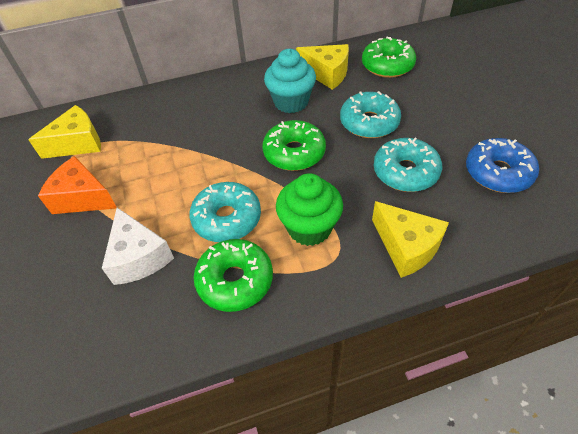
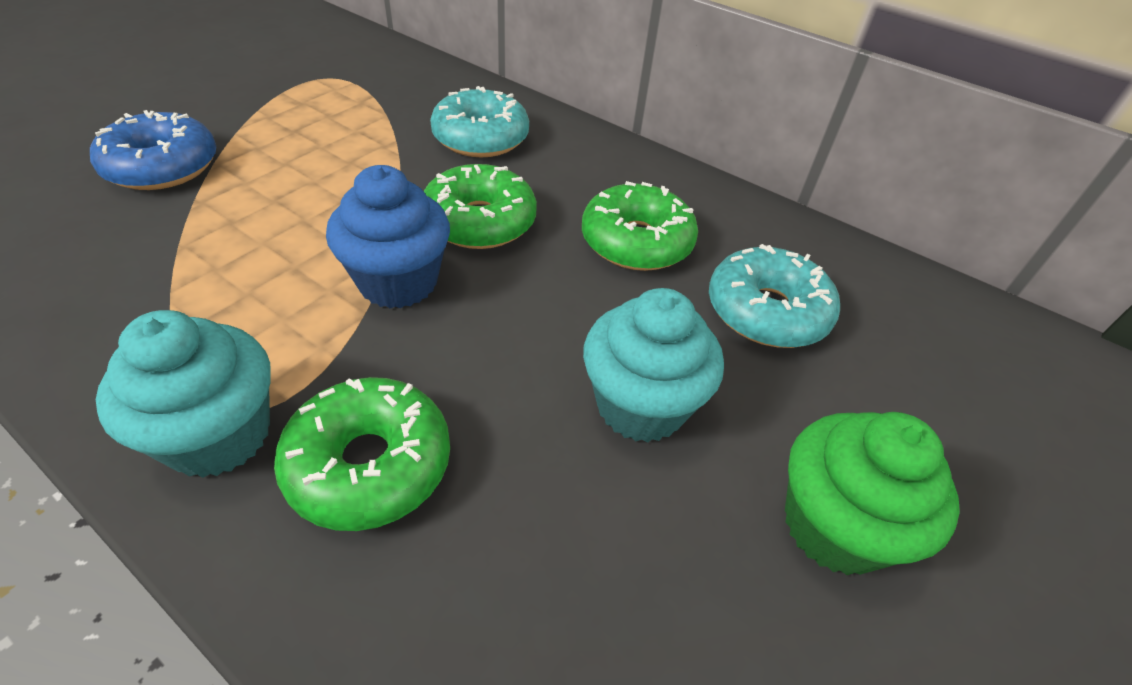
blue cupcake: 0 -> 1
orange cheese: 1 -> 0
turquoise cupcake: 1 -> 2
turquoise donut: 3 -> 2
white cheese: 1 -> 0
yellow cheese: 3 -> 0

